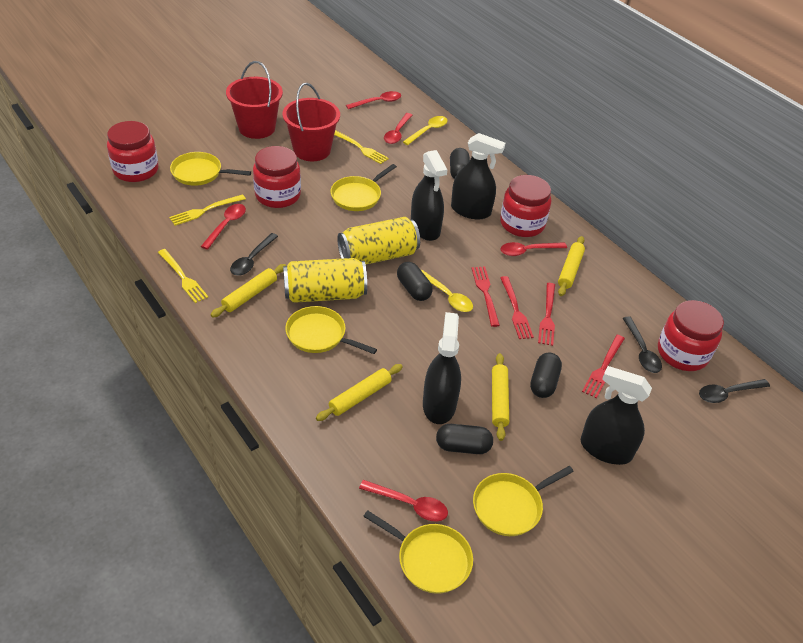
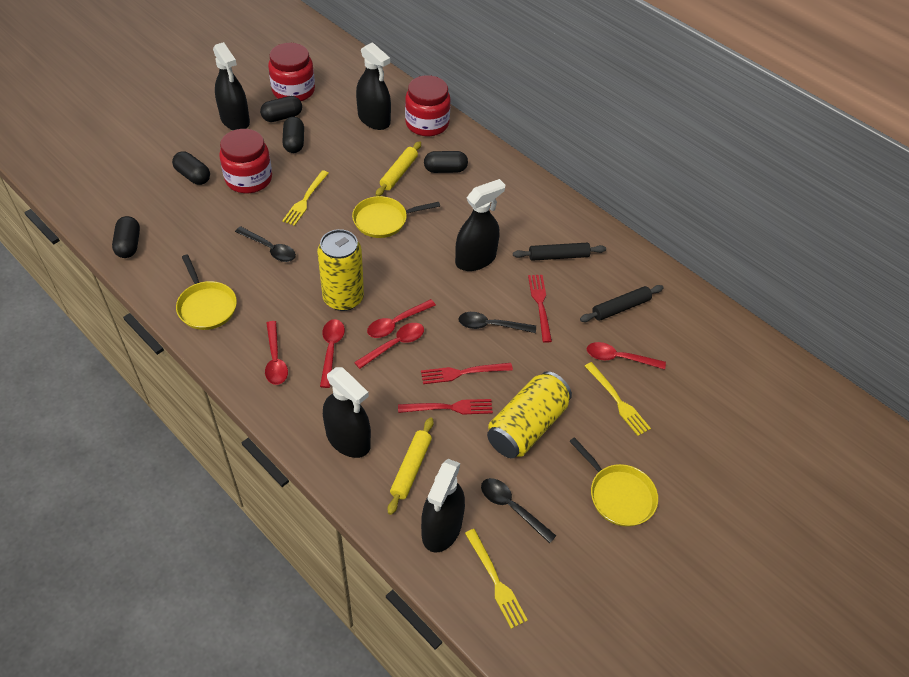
black capsule: 4 -> 5
black rolling pin: 0 -> 2
black spray bottle: 4 -> 5
red bucket: 2 -> 0
red fork: 4 -> 3
red jar: 4 -> 3
yellow pan: 5 -> 3
yellow rolling pin: 4 -> 2
yellow spoon: 2 -> 0

